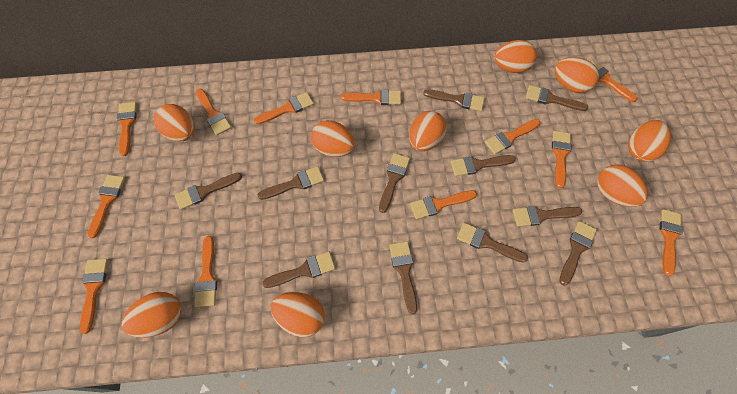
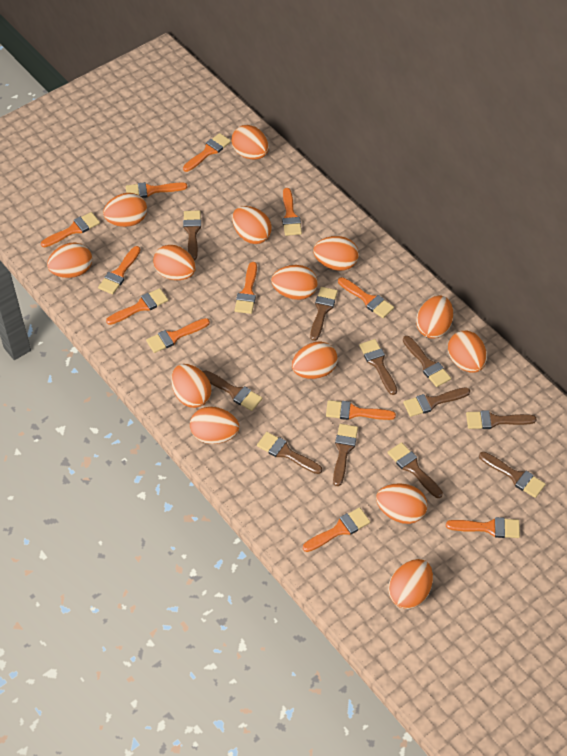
orange egg: 9 -> 14

